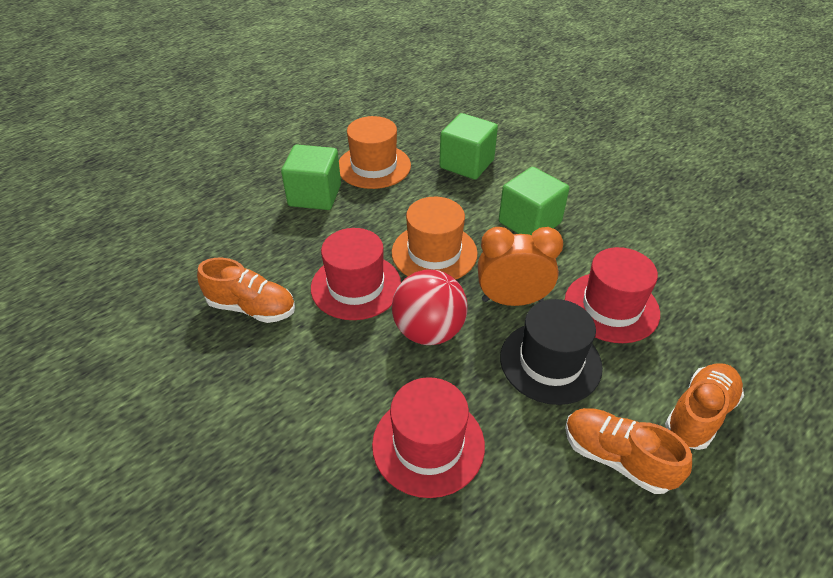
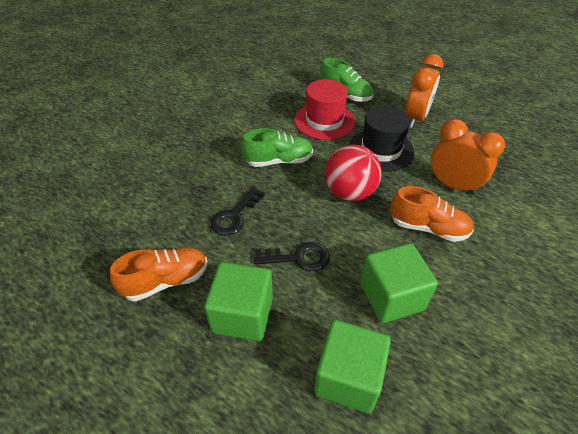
black key: 0 -> 2
green shoe: 0 -> 2
orange clock: 1 -> 2
orange hat: 2 -> 0
orange shoe: 3 -> 2
red hat: 3 -> 1

